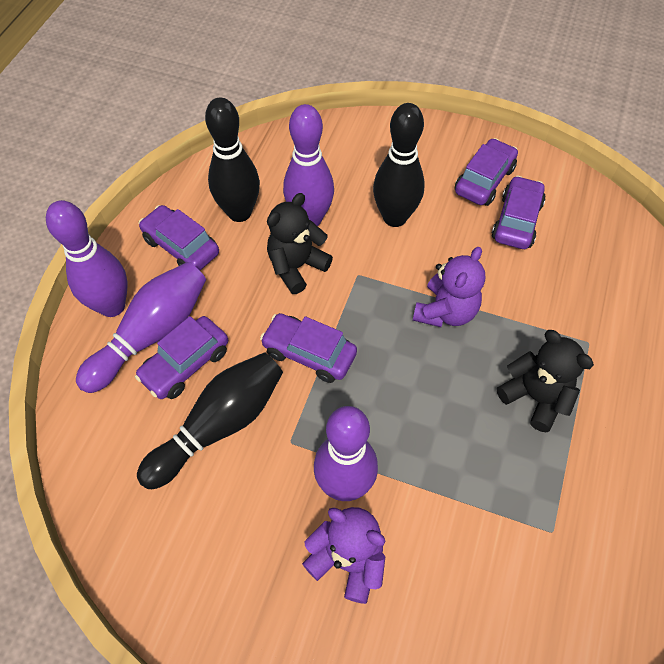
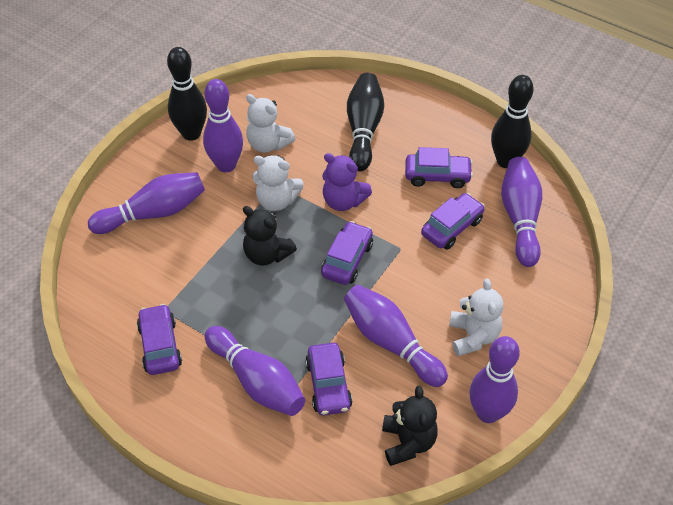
purple bowling pin: 4 -> 6
purple teddy bear: 2 -> 1
white teddy bear: 0 -> 3

